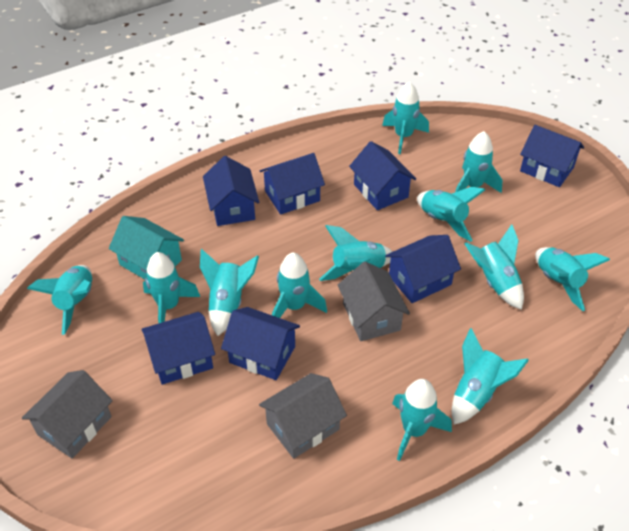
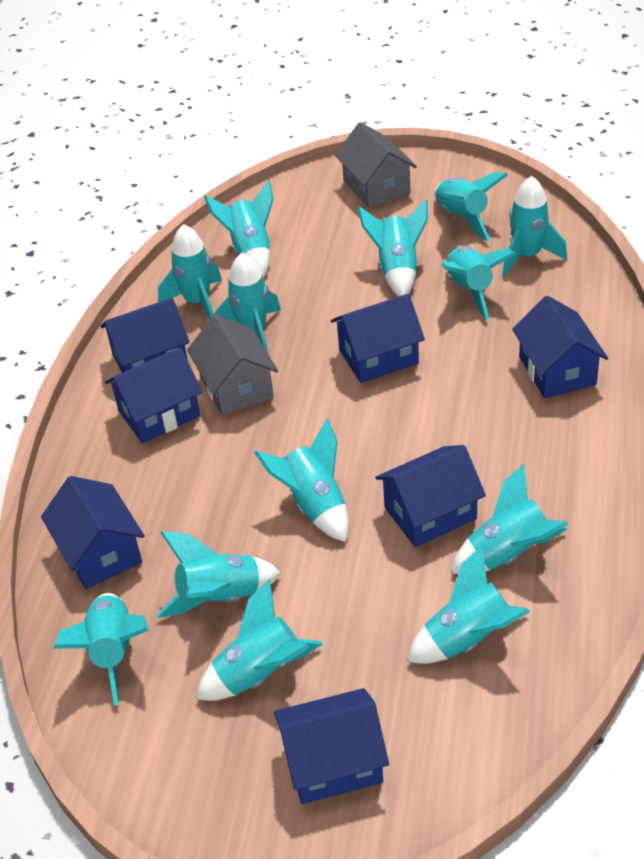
grey house: 3 -> 2
turquoise house: 1 -> 0
turquoise rocket: 12 -> 13

